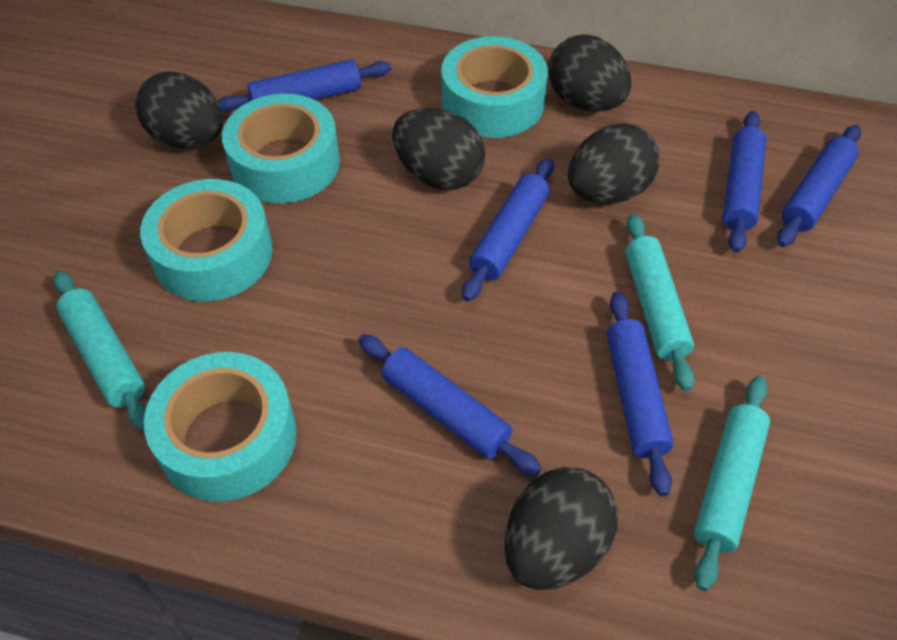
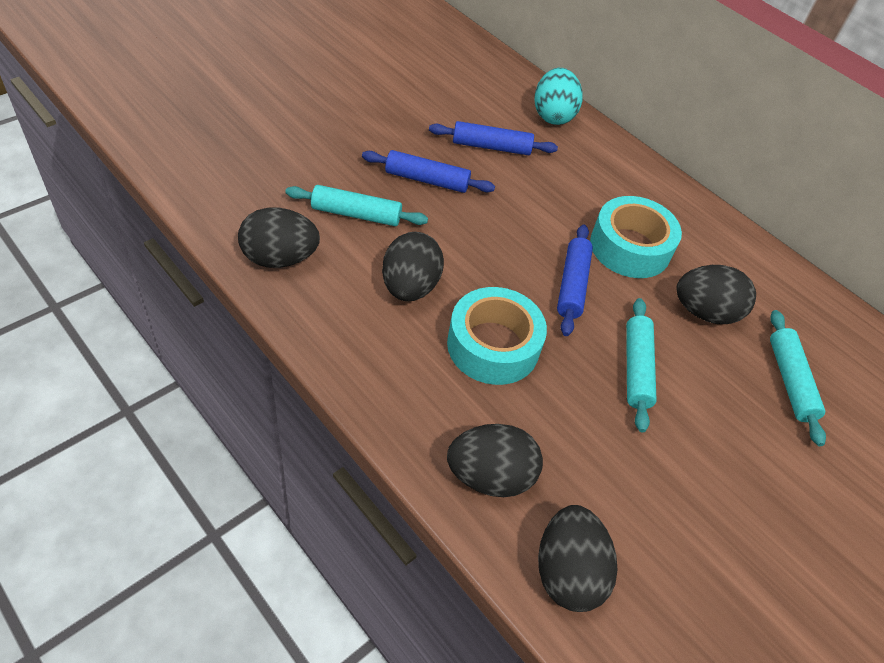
blue rolling pin: 6 -> 3
turquoise egg: 0 -> 1
turquoise tape: 4 -> 2

